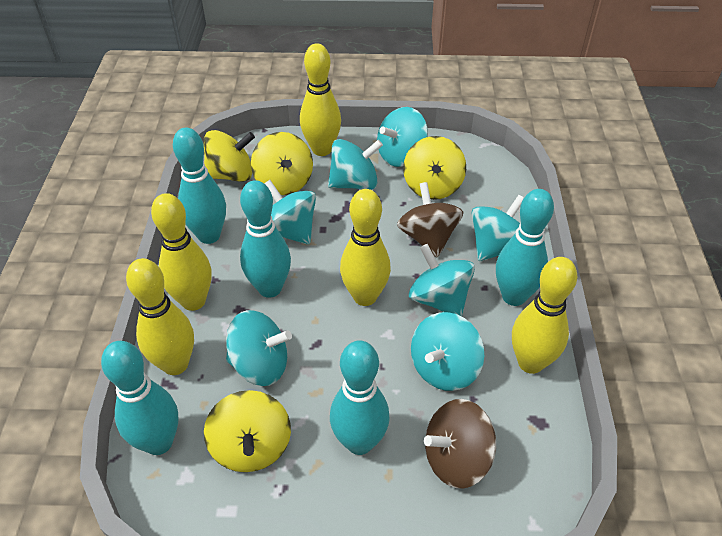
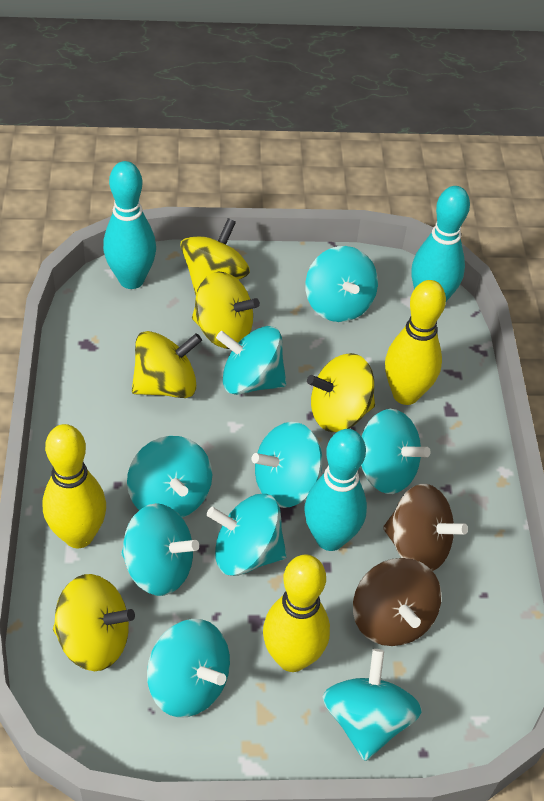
turquoise bowling pin: 5 -> 3
turquoise spinning top: 7 -> 9
yellow bowling pin: 5 -> 3
yellow spinning top: 4 -> 5

